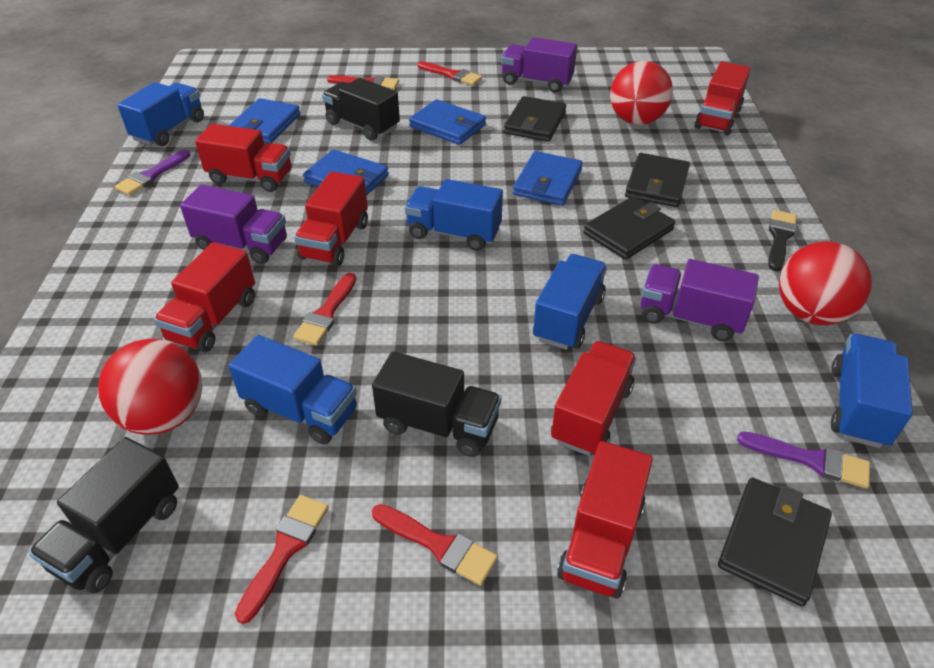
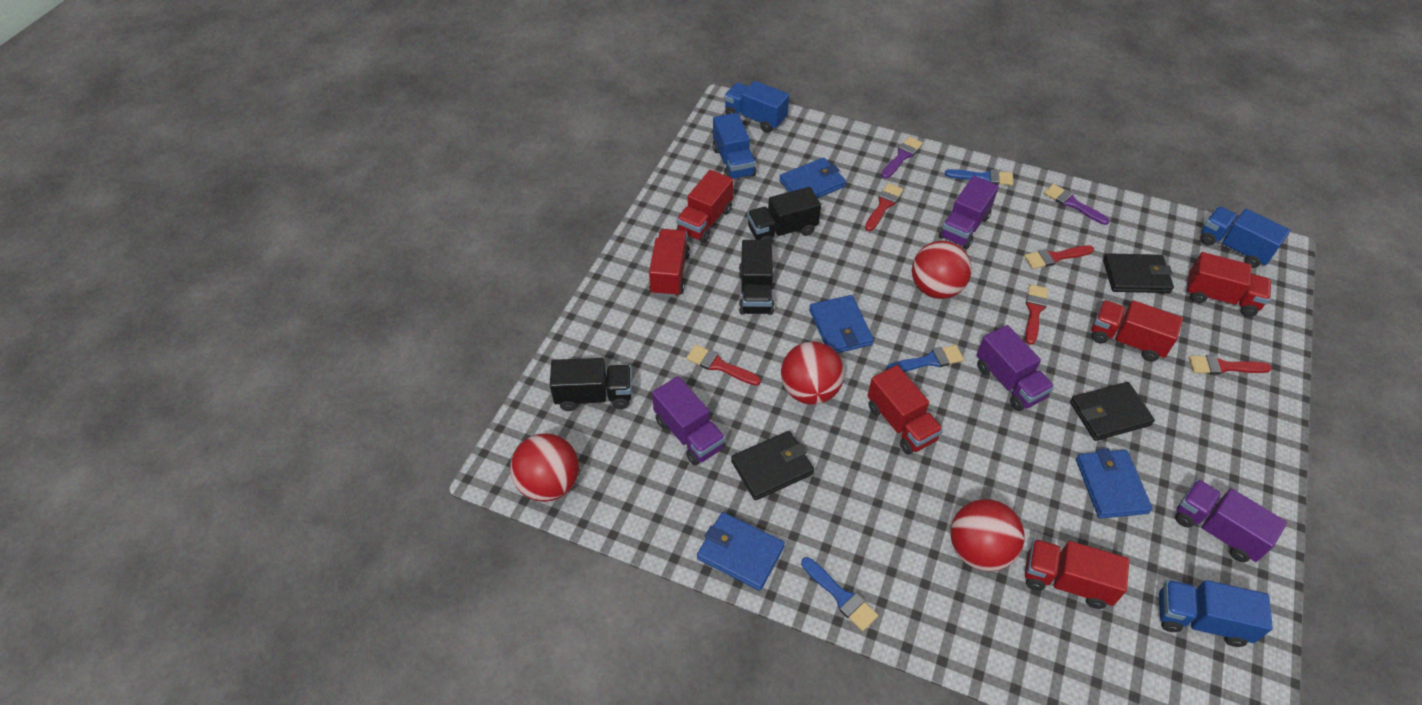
black brush: 1 -> 0
black wallet: 4 -> 3
blue brush: 0 -> 3
blue truck: 5 -> 4
purple truck: 3 -> 4
red ball: 3 -> 4

